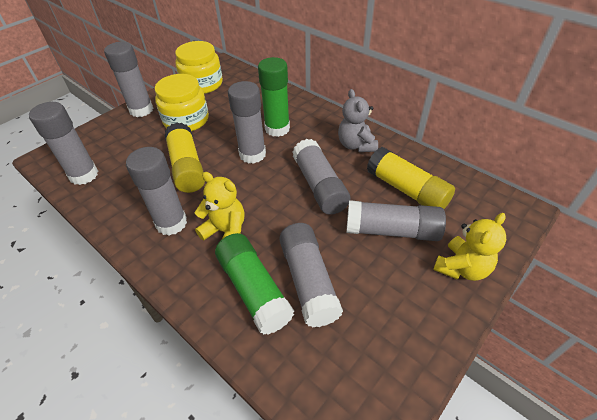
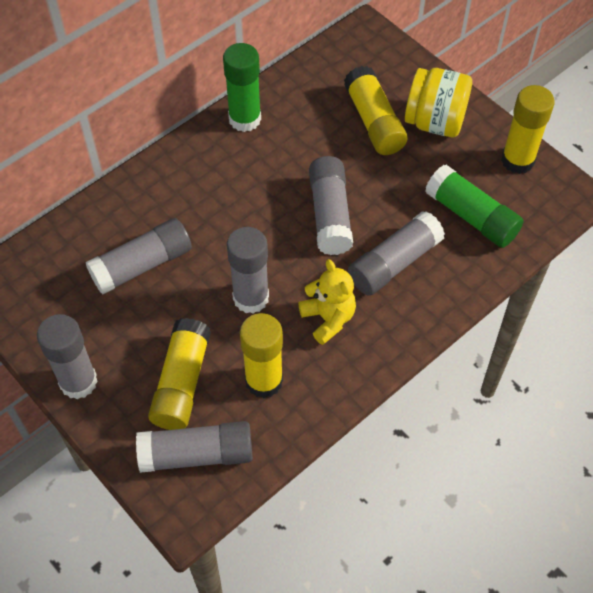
grey glue stick: 7 -> 6
grey teddy bear: 1 -> 0
yellow glue stick: 2 -> 4
yellow jar: 2 -> 1
yellow teddy bear: 2 -> 1

